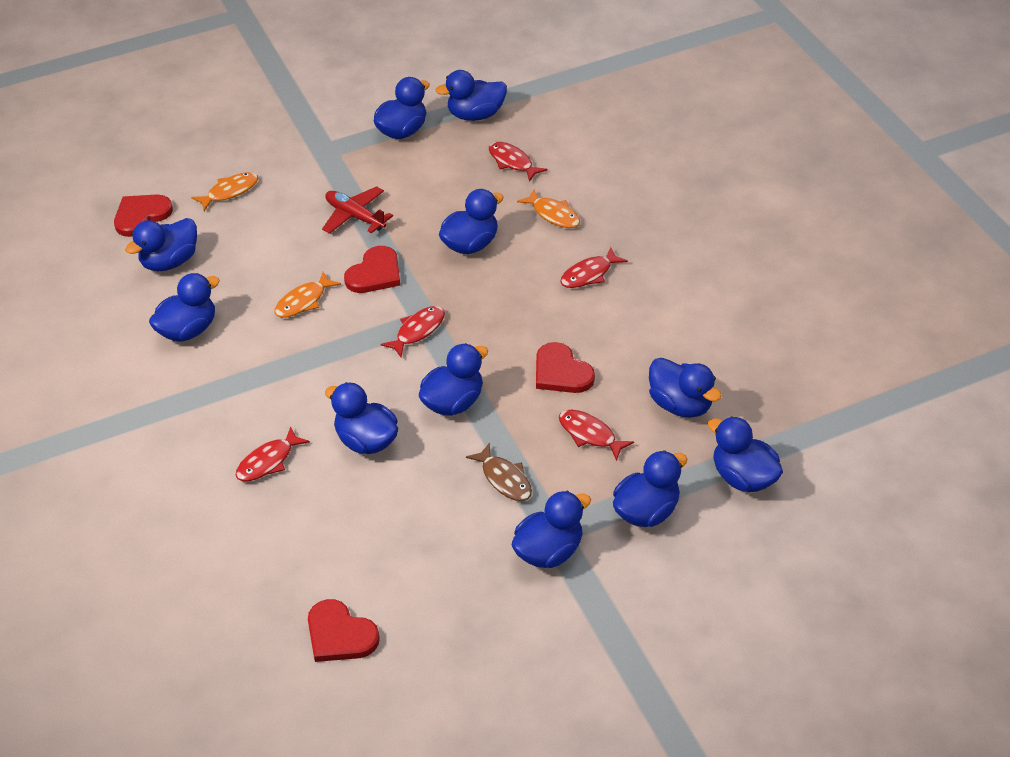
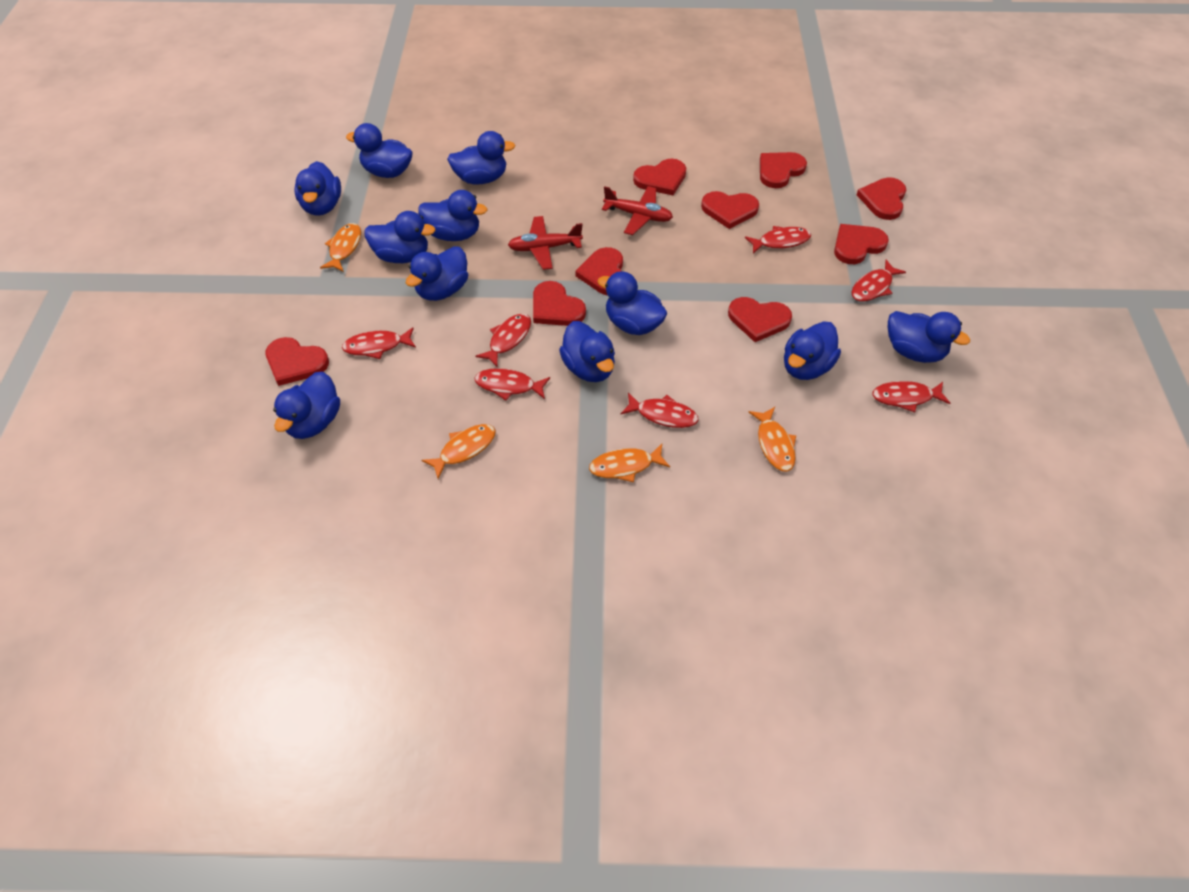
brown fish: 1 -> 0
orange fish: 3 -> 4
red fish: 5 -> 7
red heart: 4 -> 9
red plane: 1 -> 2

